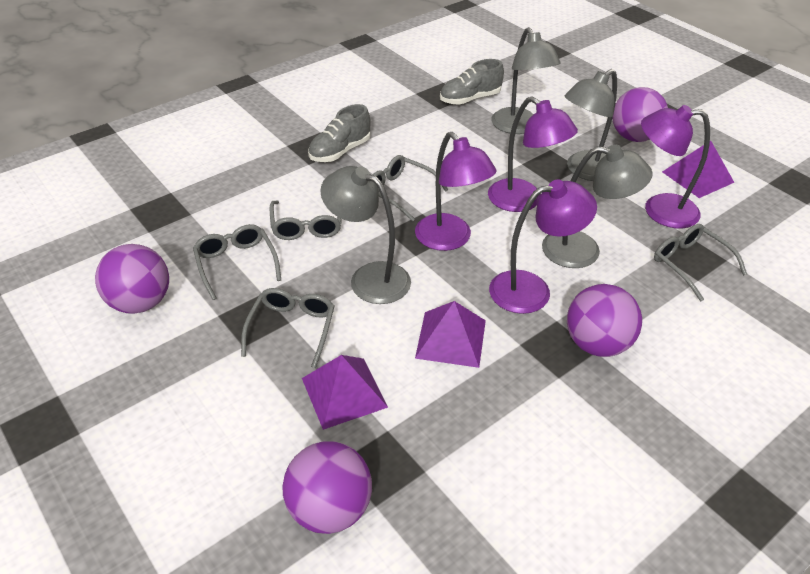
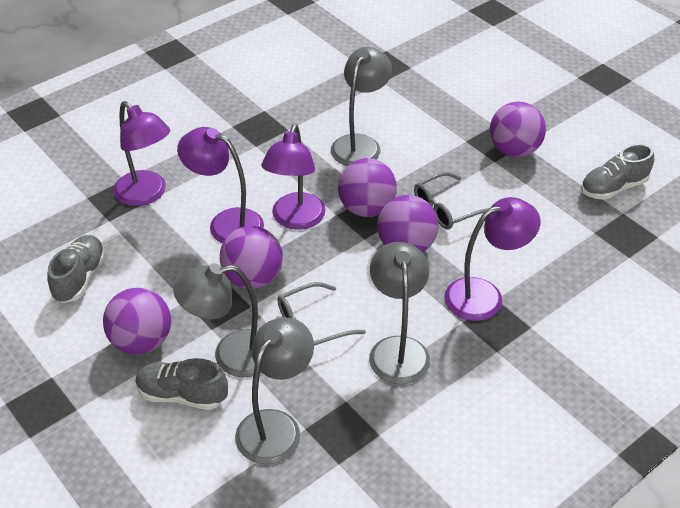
grey glasses: 5 -> 2
grey shoe: 2 -> 3
purple ball: 4 -> 5
purple pyramid: 3 -> 0

